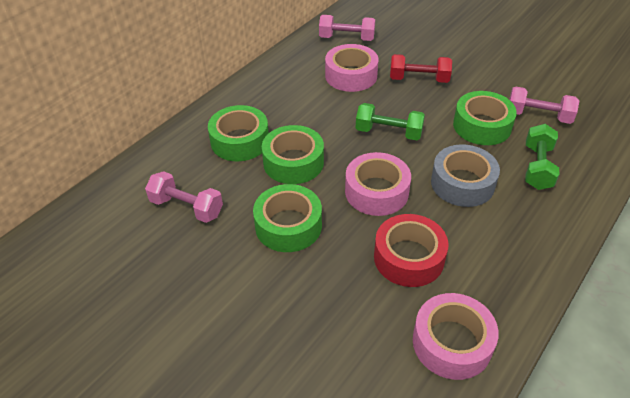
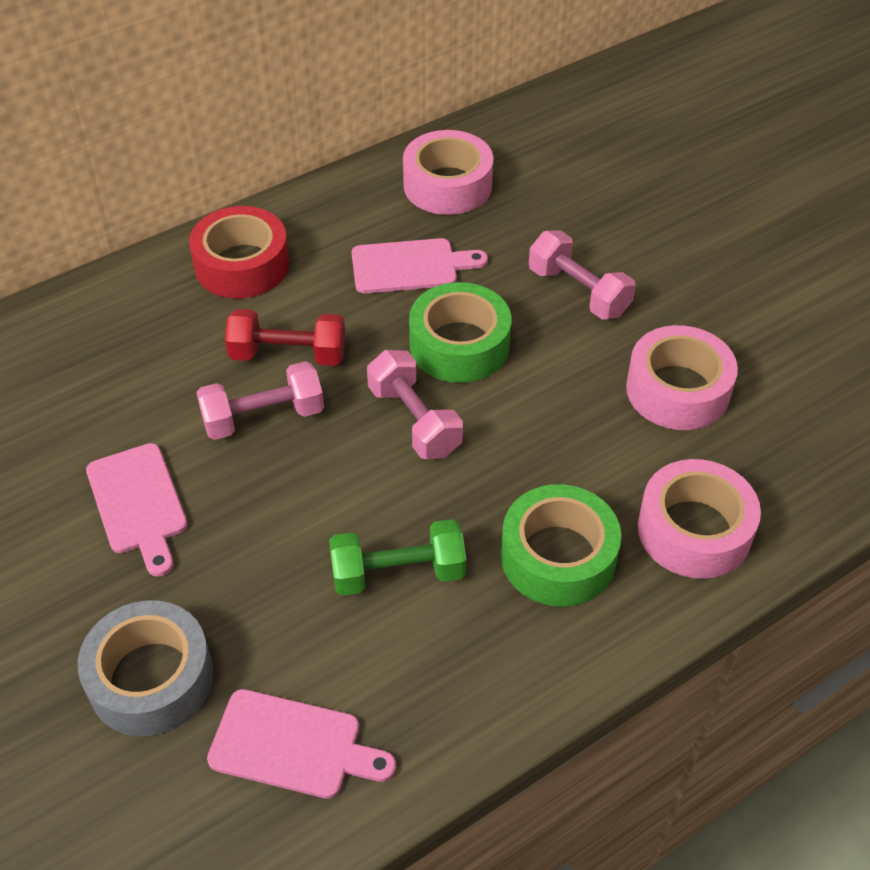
green dumbbell: 2 -> 1
green tape: 4 -> 2
pink cutting board: 0 -> 3

